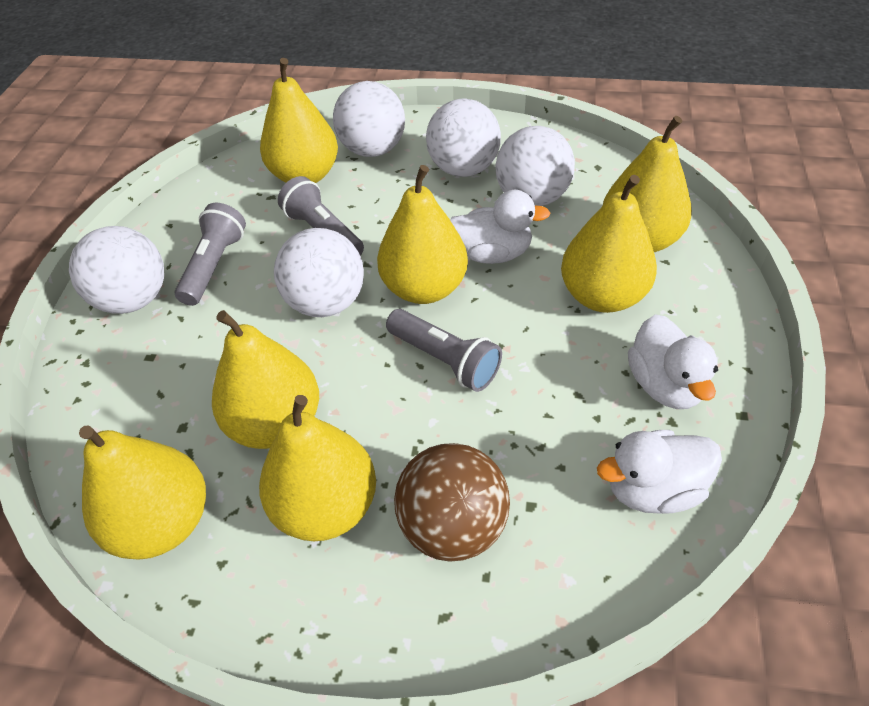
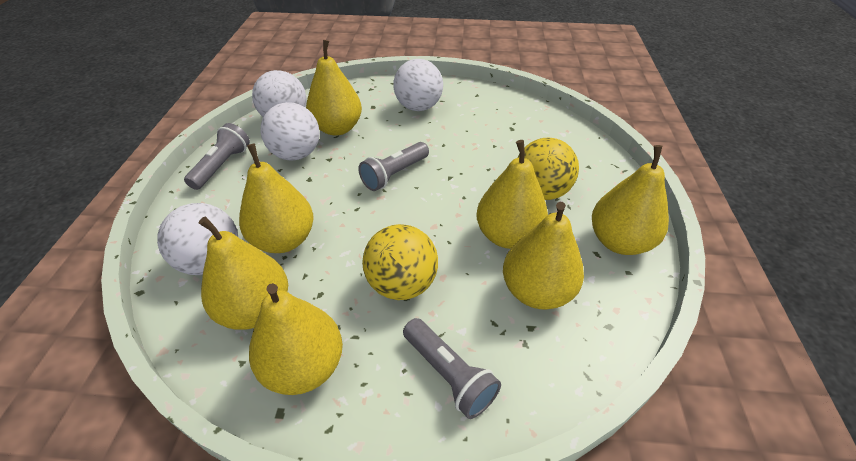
brown ball: 1 -> 0
white ball: 5 -> 4
white duck: 3 -> 0
yellow ball: 0 -> 2

